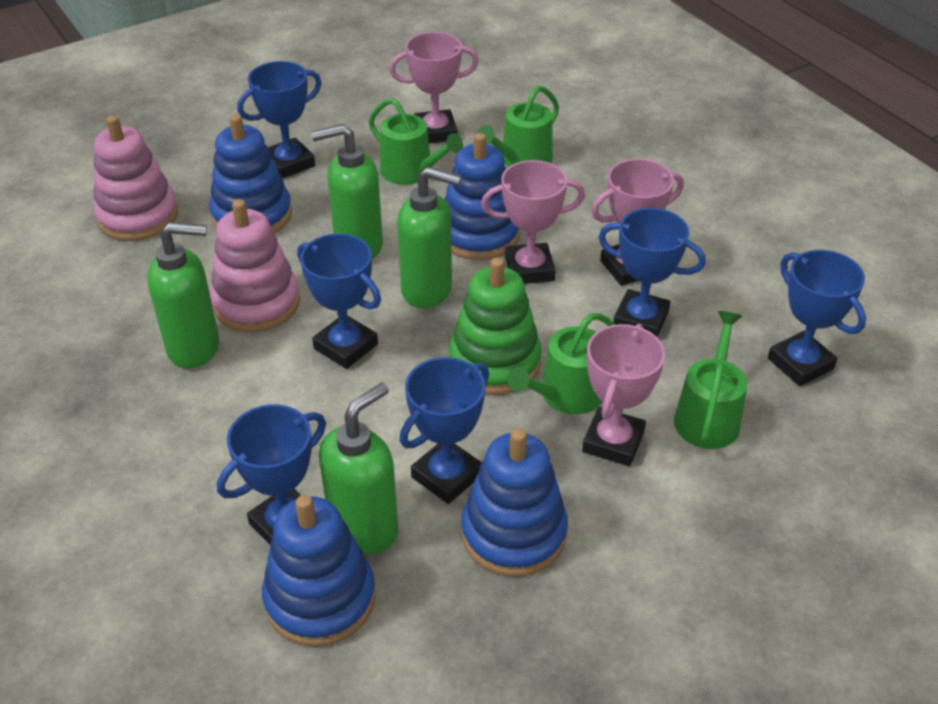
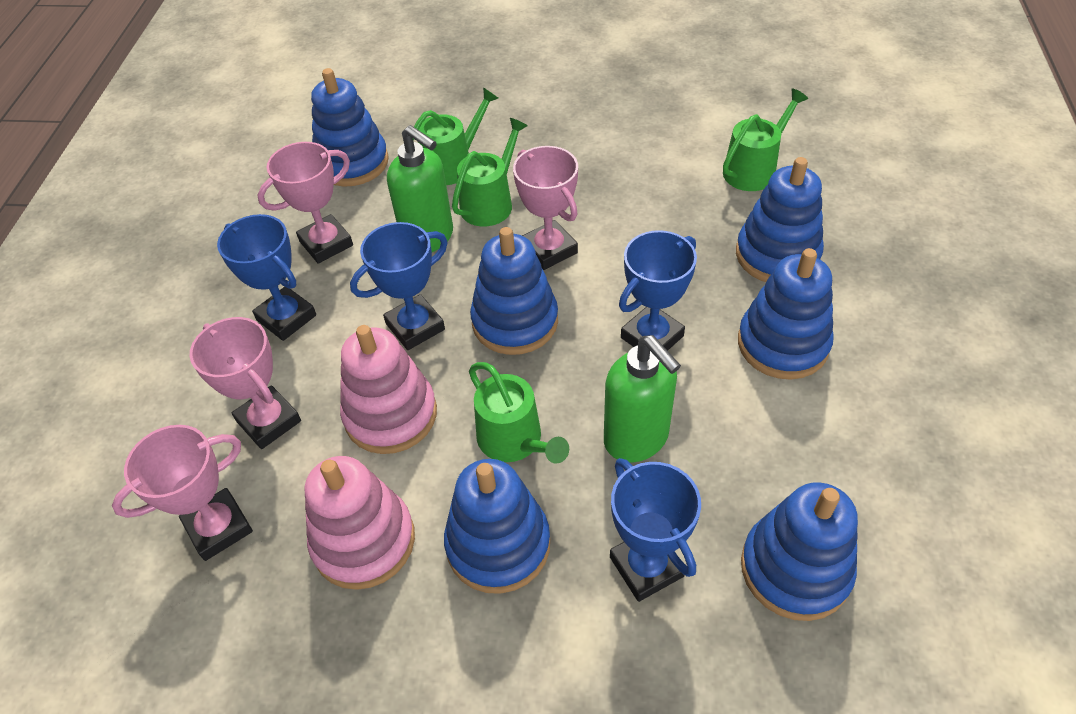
blue stacking toy: 4 -> 6
blue trophy: 6 -> 4
green soap dispenser: 4 -> 2
green stacking toy: 1 -> 0

